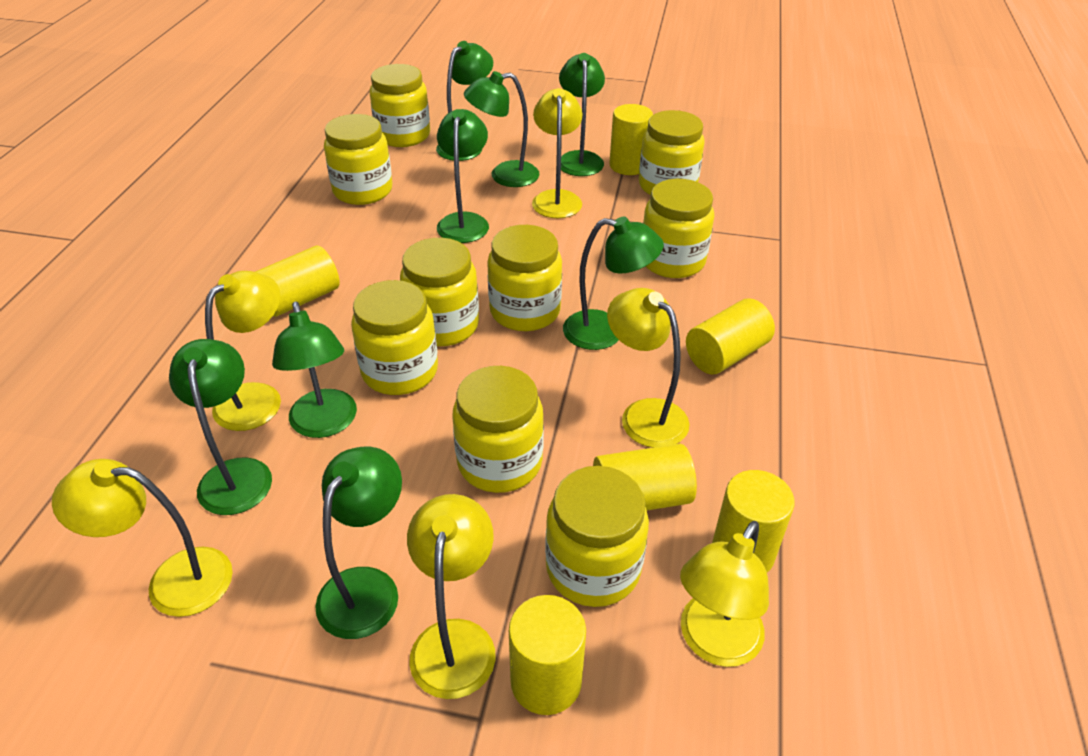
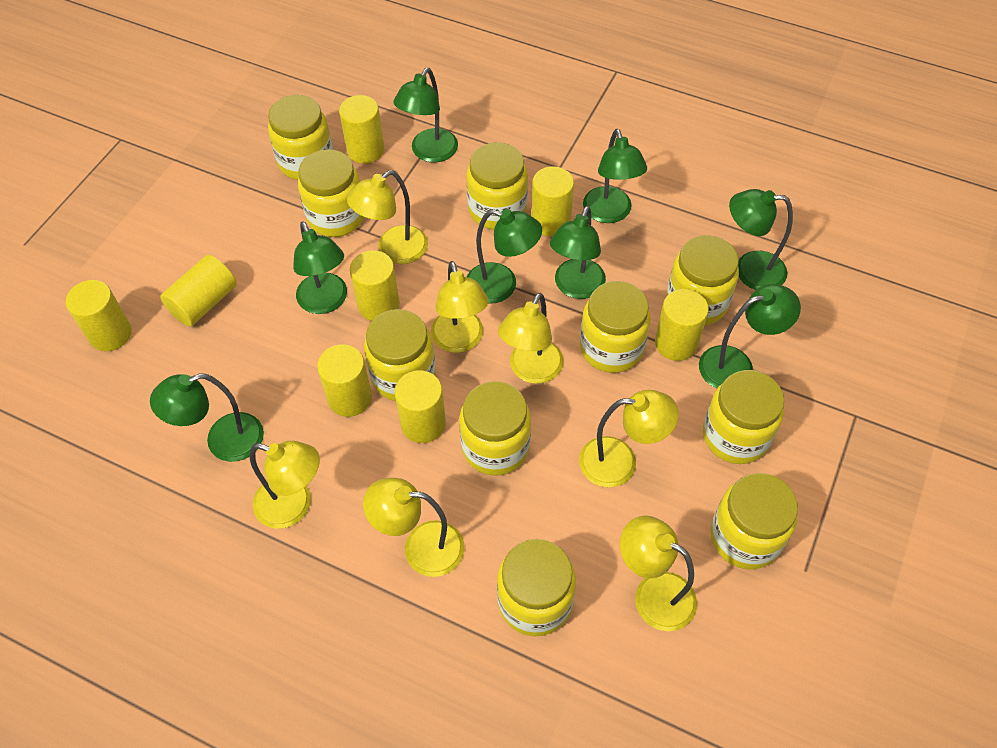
yellow cylinder: 6 -> 8
yellow jar: 9 -> 10
yellow lamp: 6 -> 7

